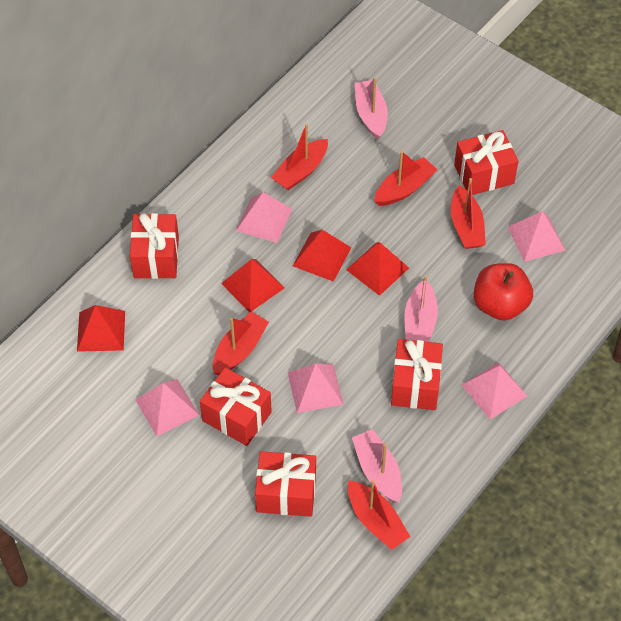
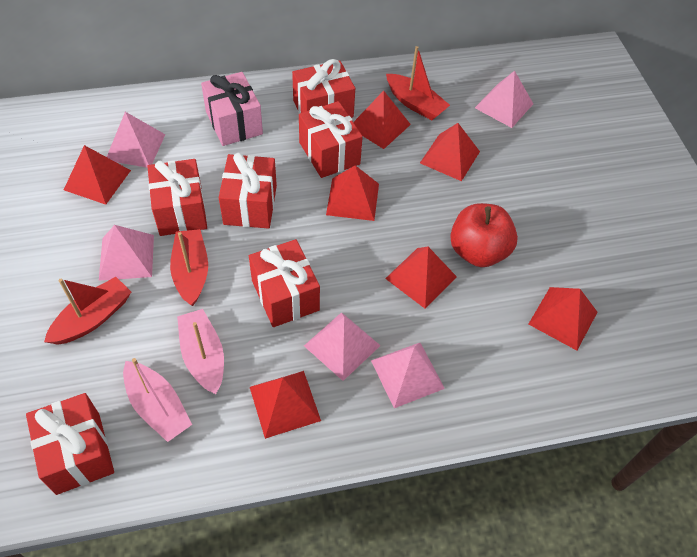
pink boat: 3 -> 2
pink gift: 0 -> 1
red boat: 5 -> 3
red gift: 5 -> 6
red pyramid: 4 -> 7

